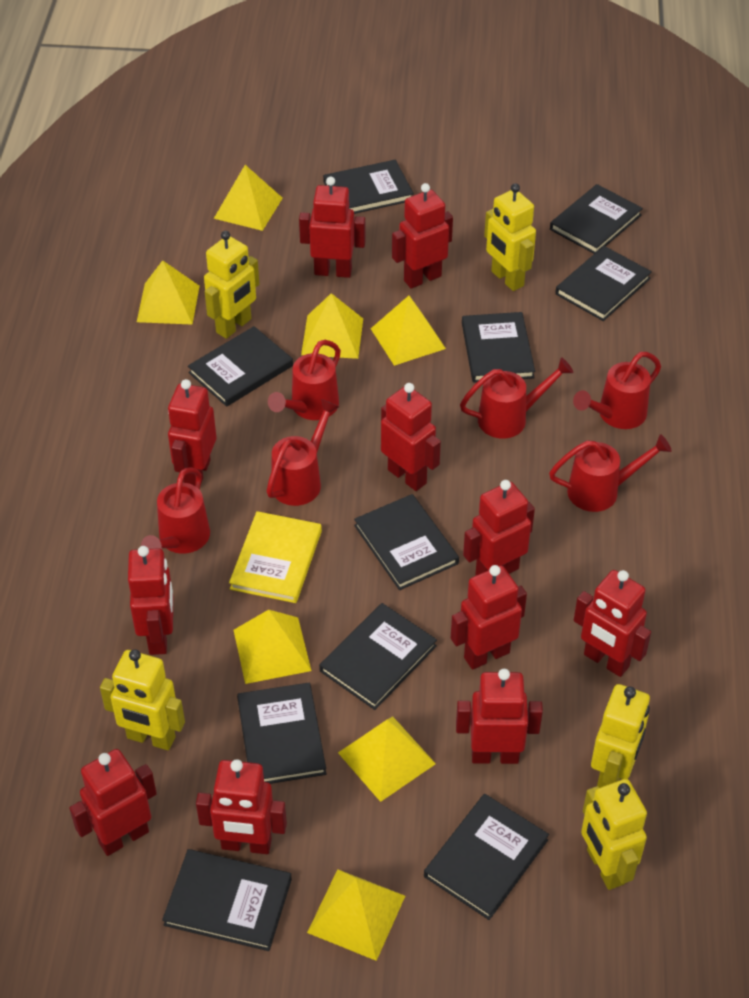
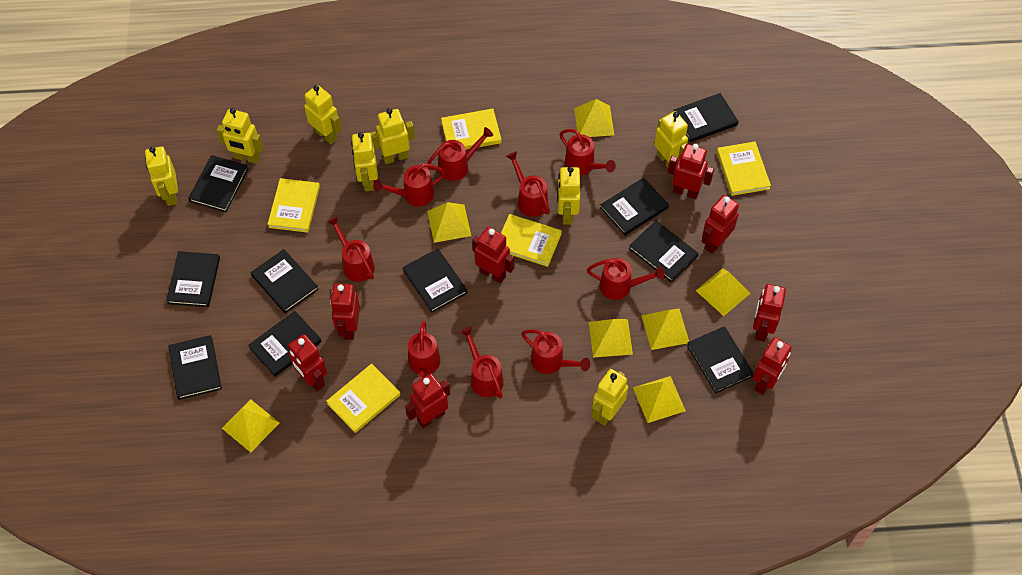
red robot: 11 -> 8
red watering can: 6 -> 9
yellow book: 1 -> 5
yellow robot: 5 -> 8

